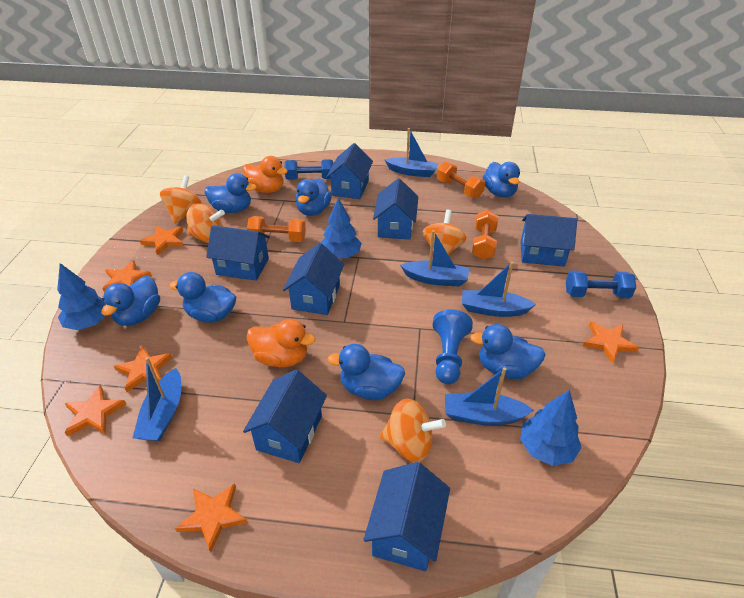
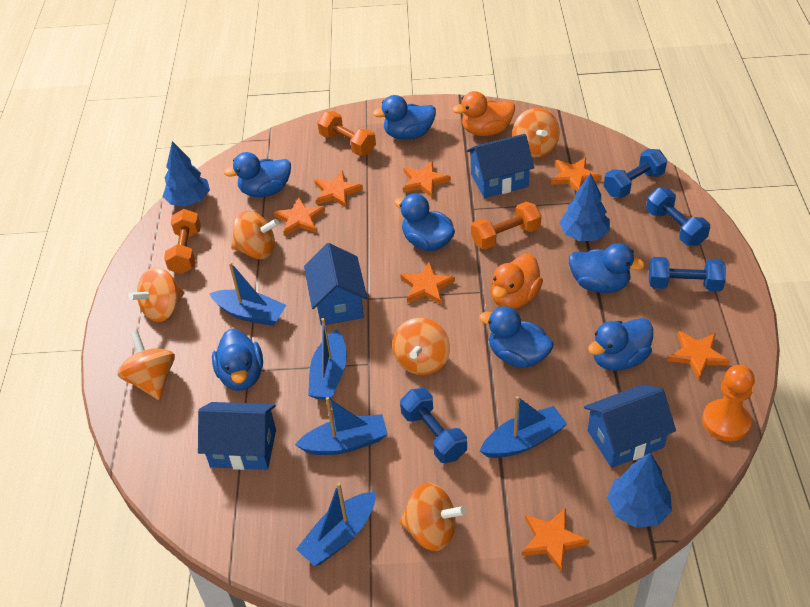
blue dumbbell: 2 -> 4
blue house: 7 -> 4
blue pawn: 1 -> 0
orange pawn: 0 -> 1
orange spinning top: 4 -> 6
orange star: 6 -> 7

